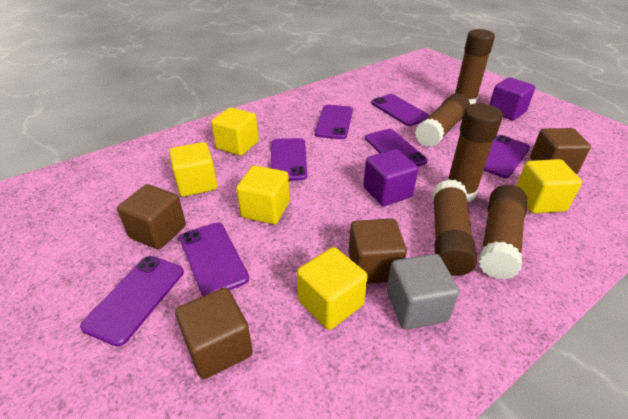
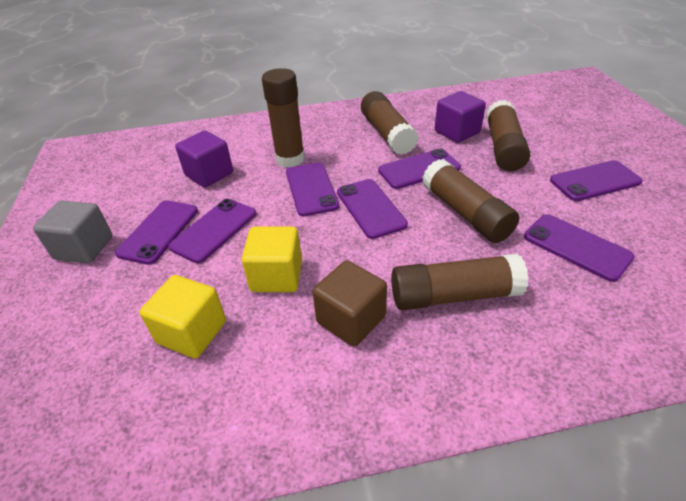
brown cube: 4 -> 1
yellow cube: 5 -> 2

